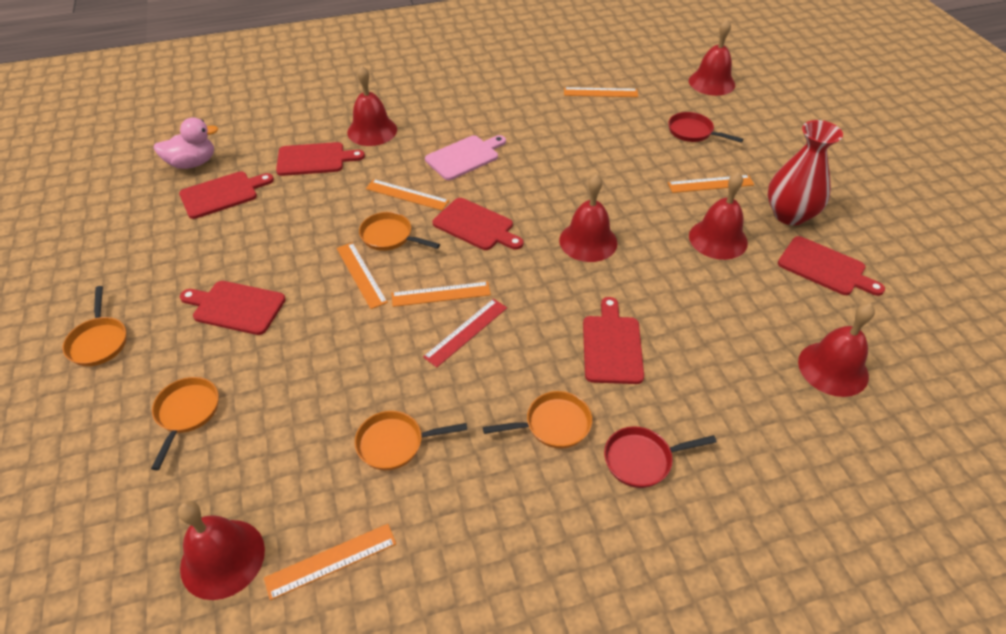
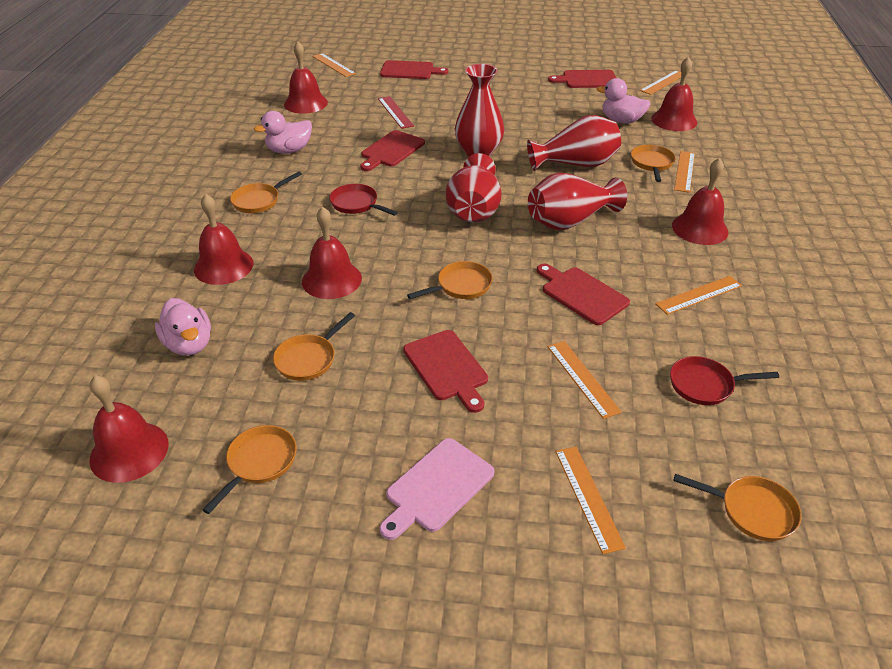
orange pan: 5 -> 6
pink duck: 1 -> 3
red cutting board: 6 -> 5
red vase: 1 -> 4

